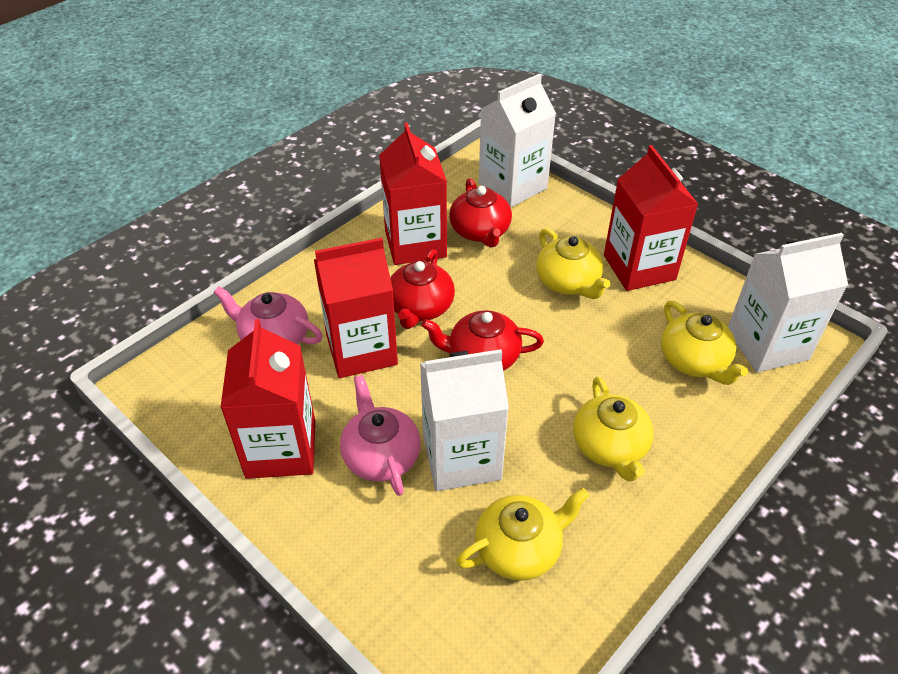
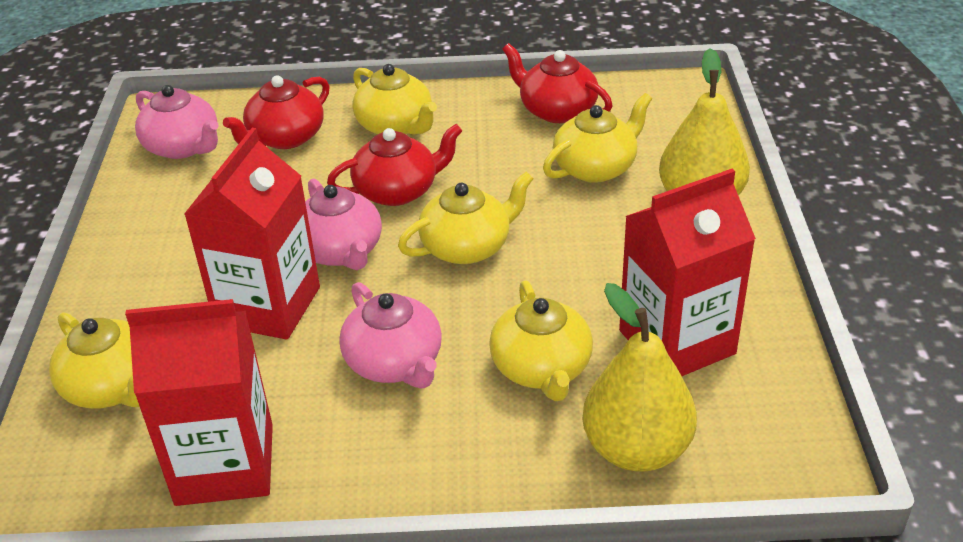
pink teapot: 2 -> 3
red carton: 4 -> 3
white carton: 3 -> 0
yellow pear: 0 -> 2
yellow teapot: 4 -> 5

